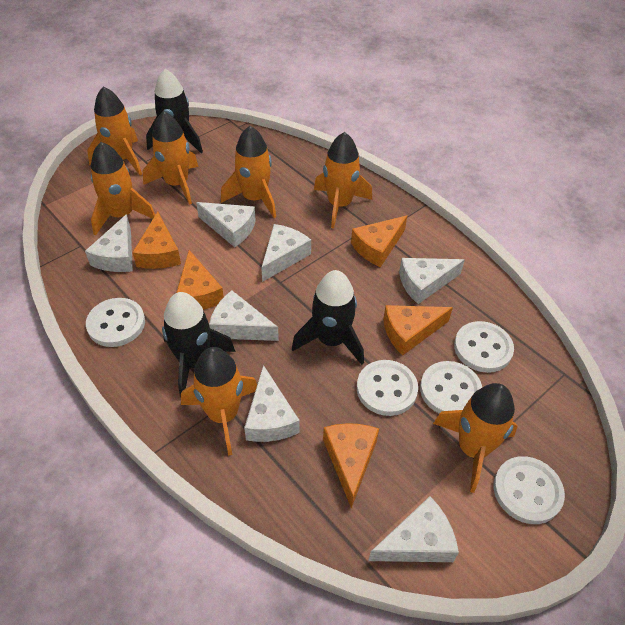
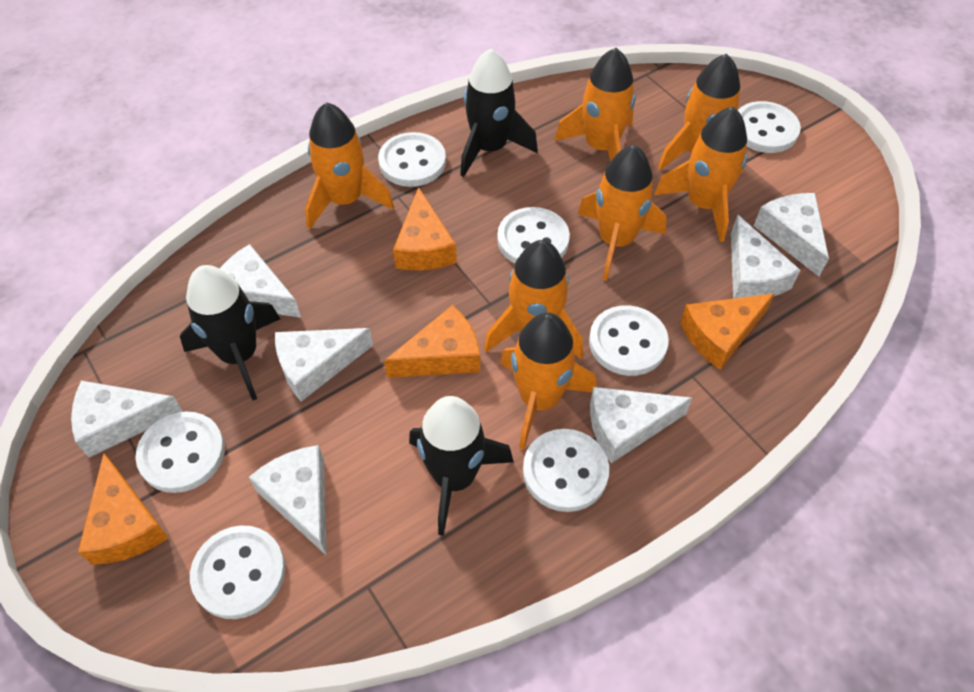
orange cheese: 5 -> 4
white button: 5 -> 7

